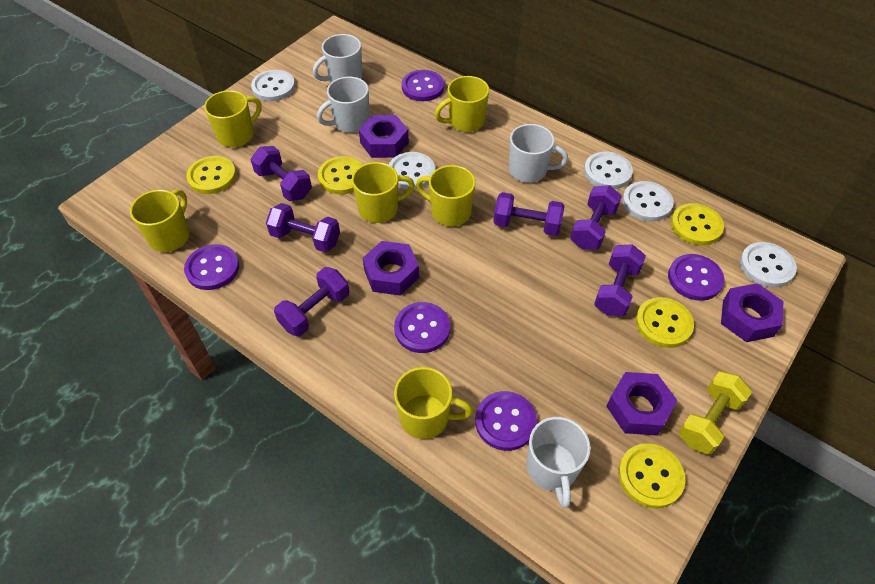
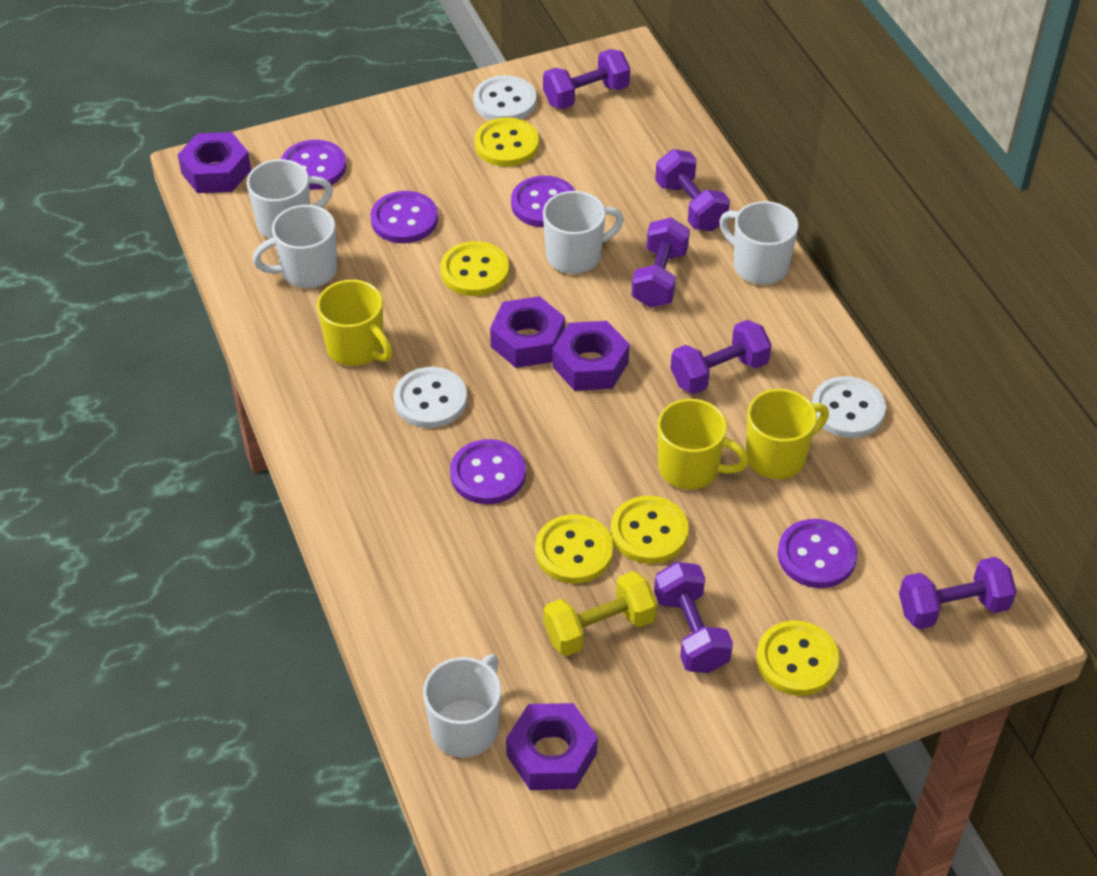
white button: 5 -> 3
white mug: 4 -> 5
yellow mug: 6 -> 3

